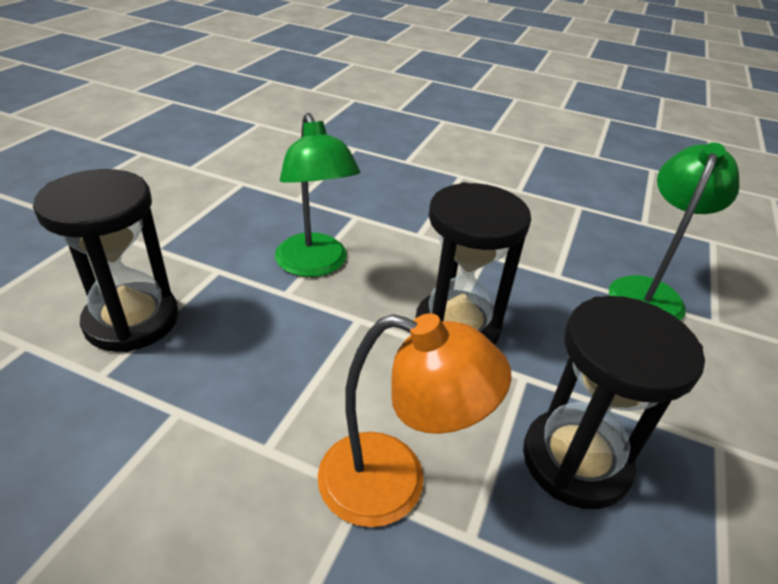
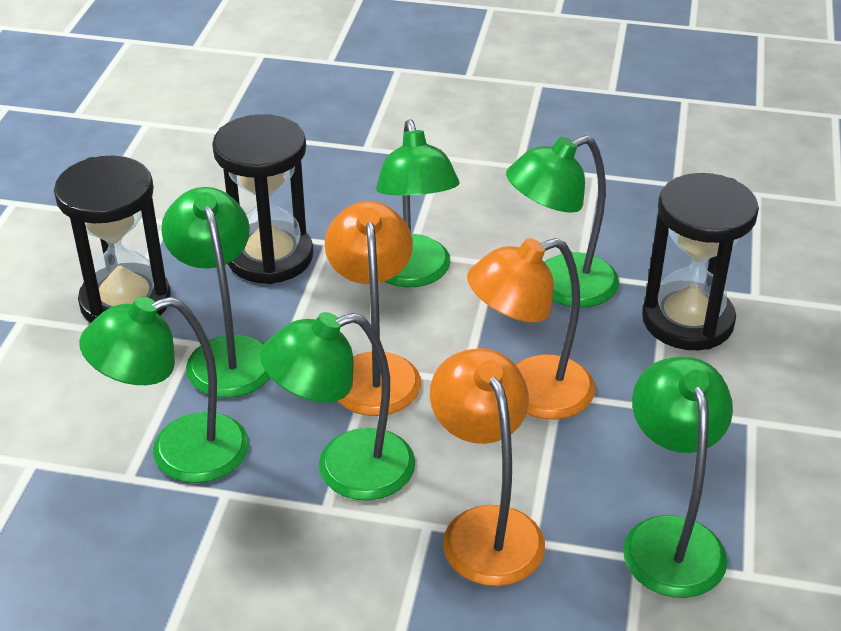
green lamp: 2 -> 6
orange lamp: 1 -> 3

